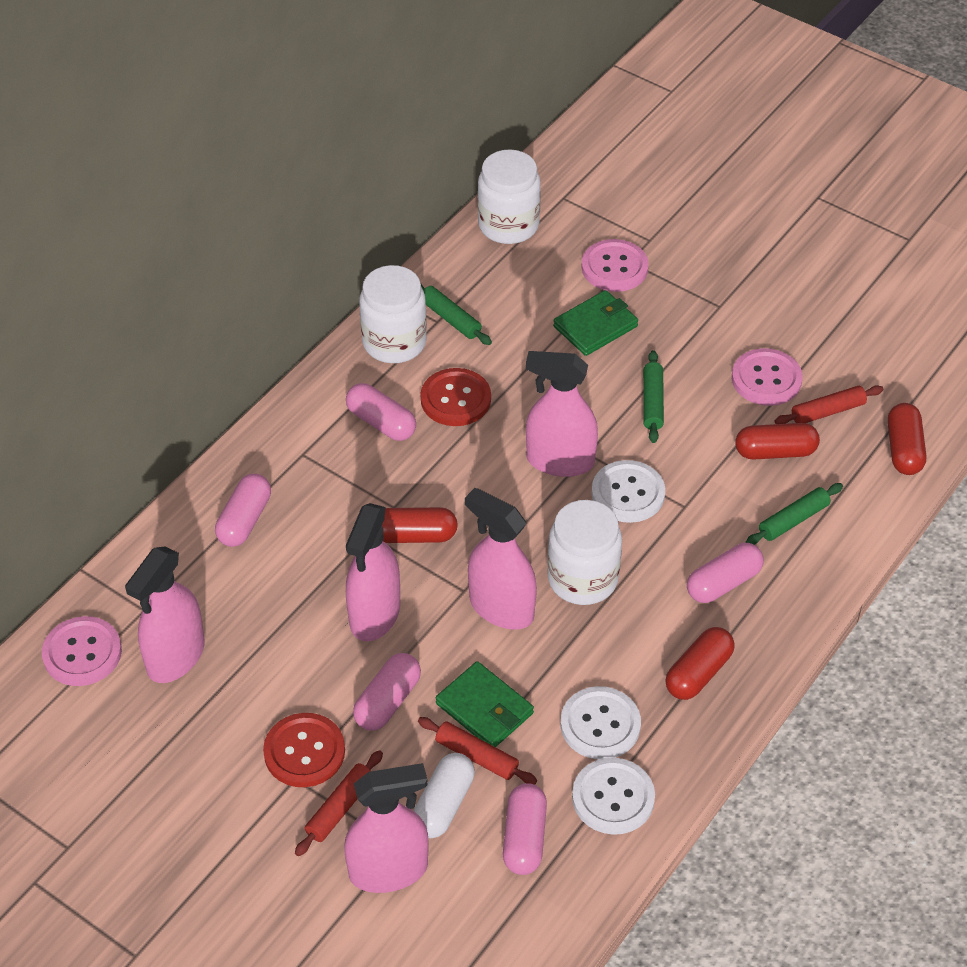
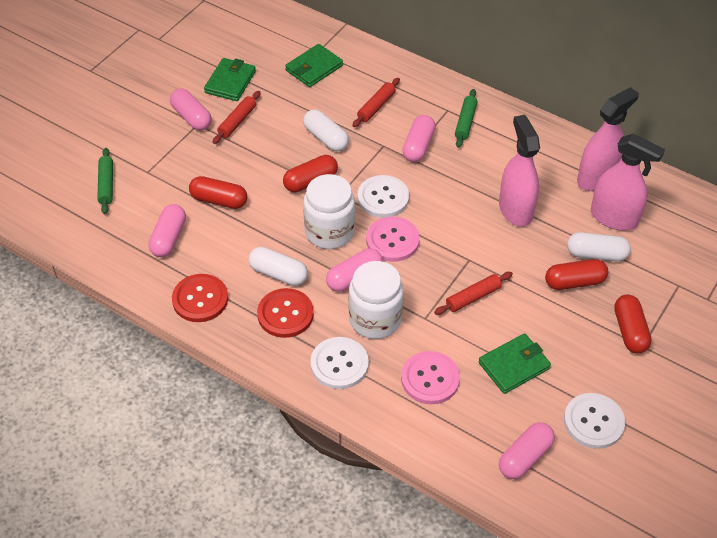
green rolling pin: 3 -> 2
green wallet: 2 -> 3
pink button: 3 -> 2
pink spray bottle: 5 -> 3
white capsule: 1 -> 3
white jar: 3 -> 2

